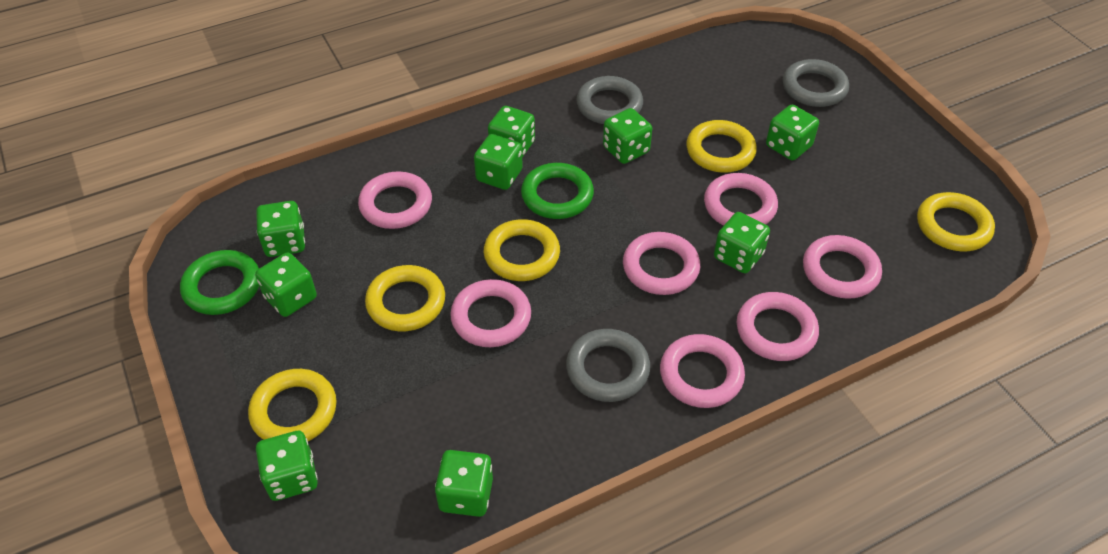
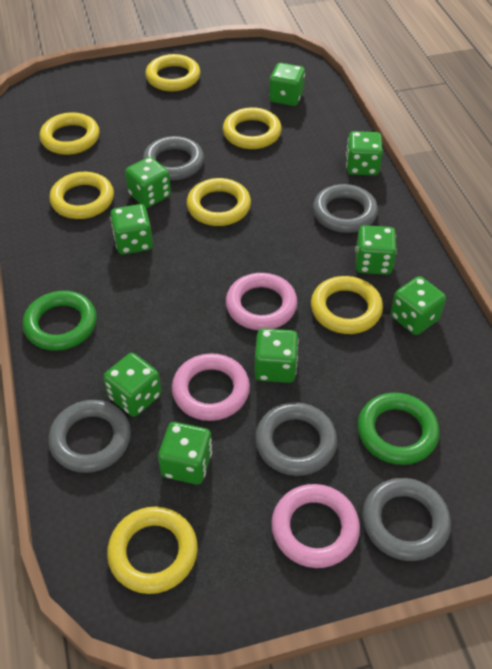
grey ring: 3 -> 5
pink ring: 7 -> 3
yellow ring: 5 -> 7

